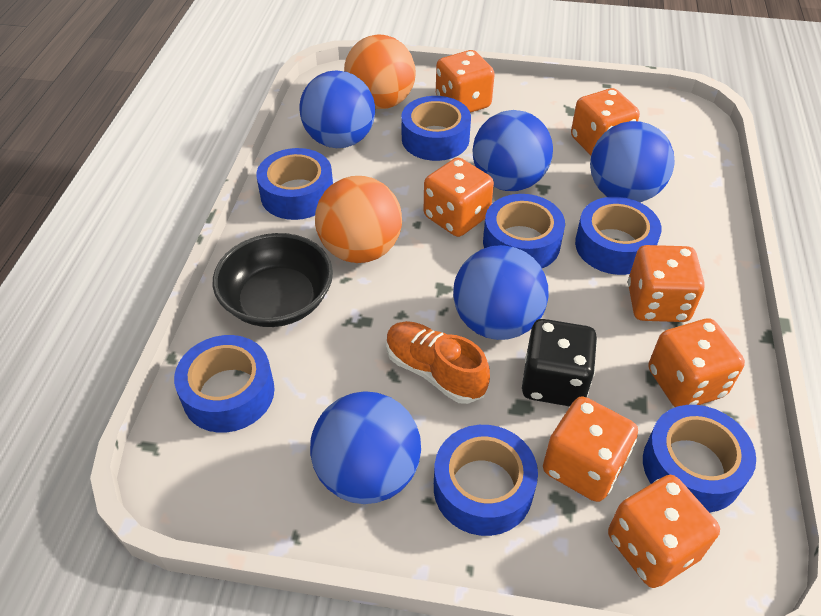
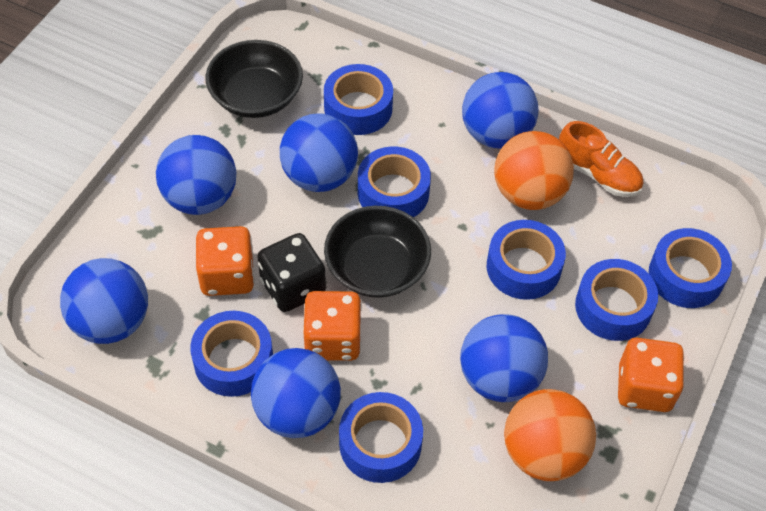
black bowl: 1 -> 2
blue ball: 5 -> 6
orange dice: 7 -> 3

